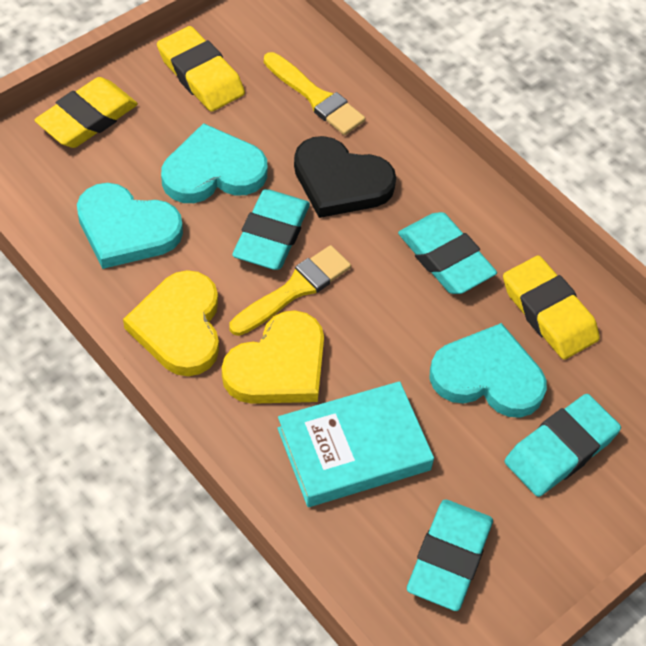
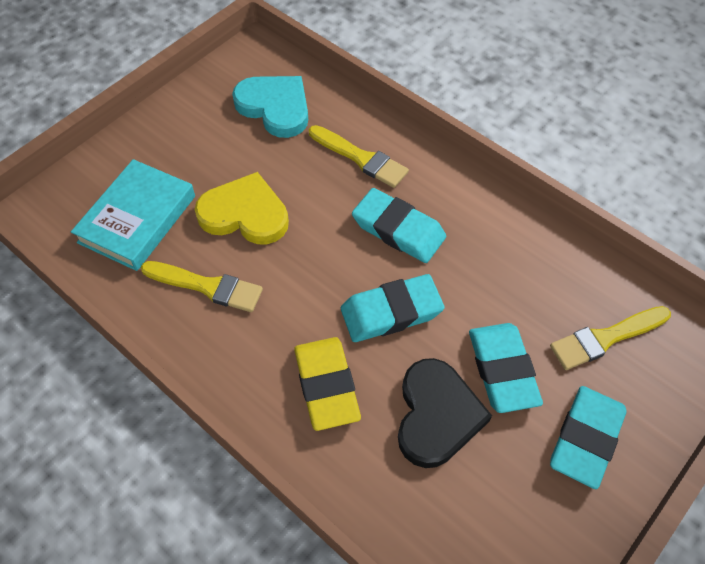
turquoise heart: 3 -> 1
yellow brush: 2 -> 3
yellow eraser: 3 -> 1
yellow heart: 2 -> 1

